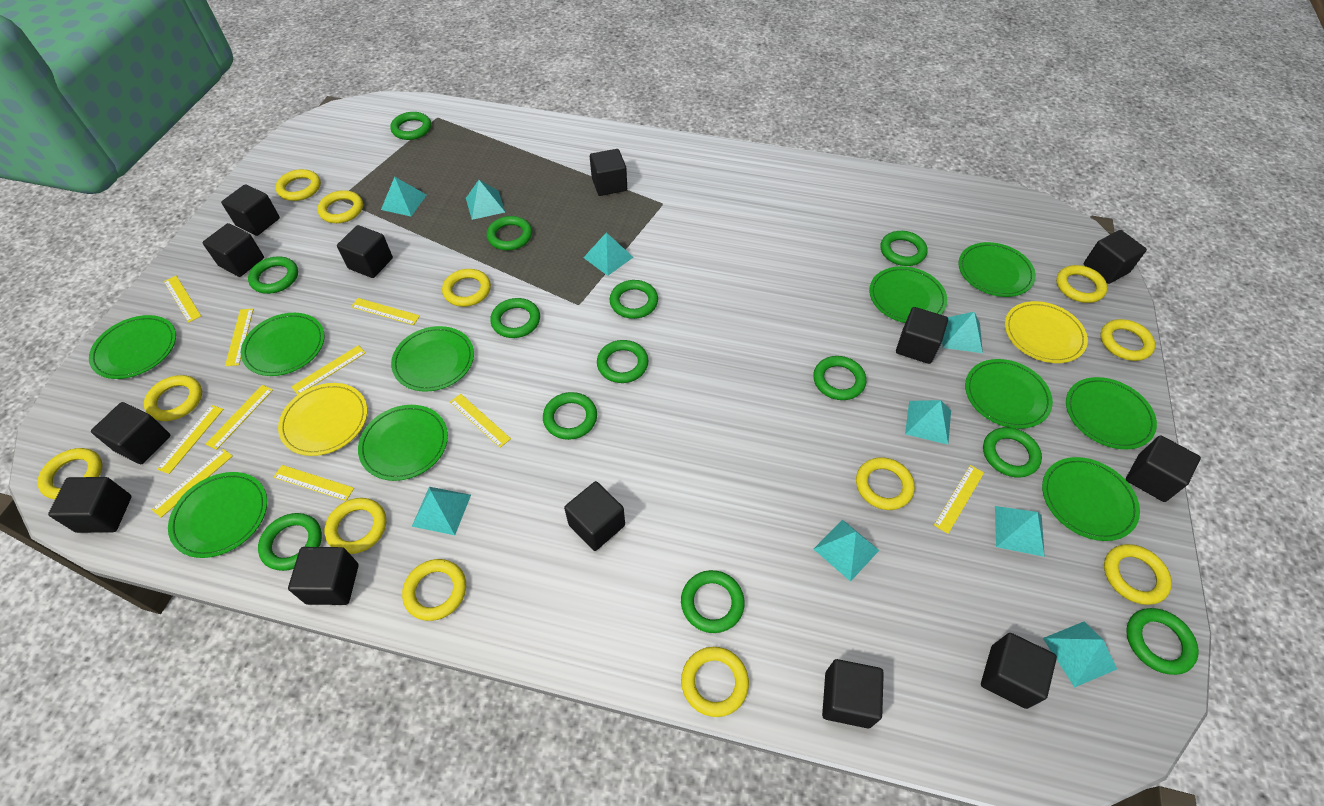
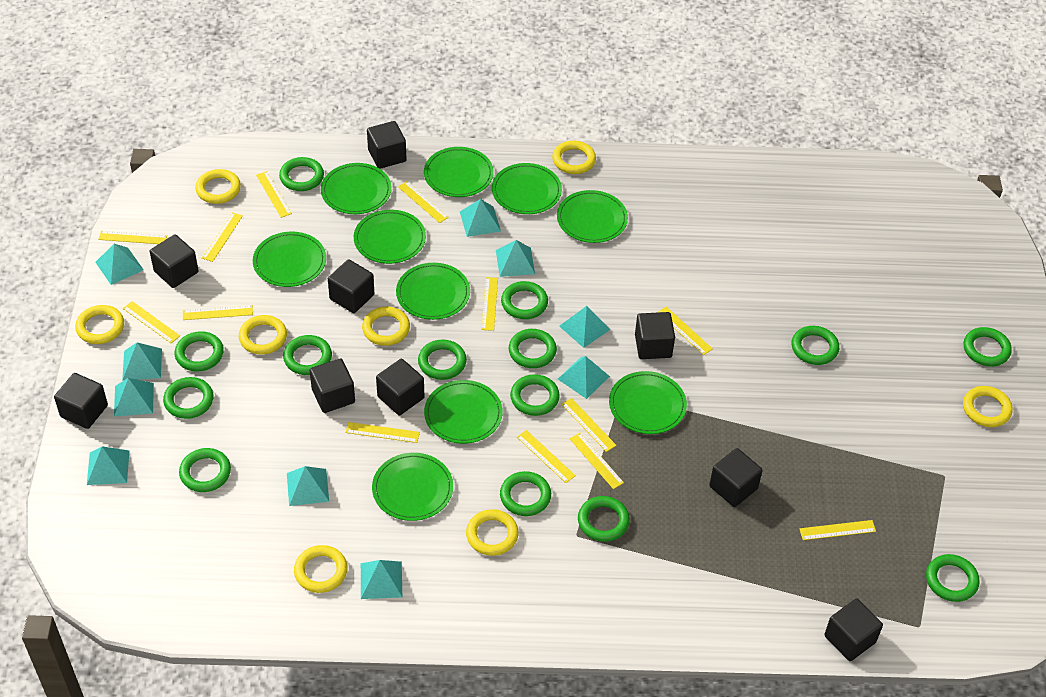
black cube: 13 -> 9
green ring: 13 -> 14
turquoise pyramid: 9 -> 10
yellow plate: 2 -> 0
yellow ring: 12 -> 8
yellow ruler: 10 -> 13

